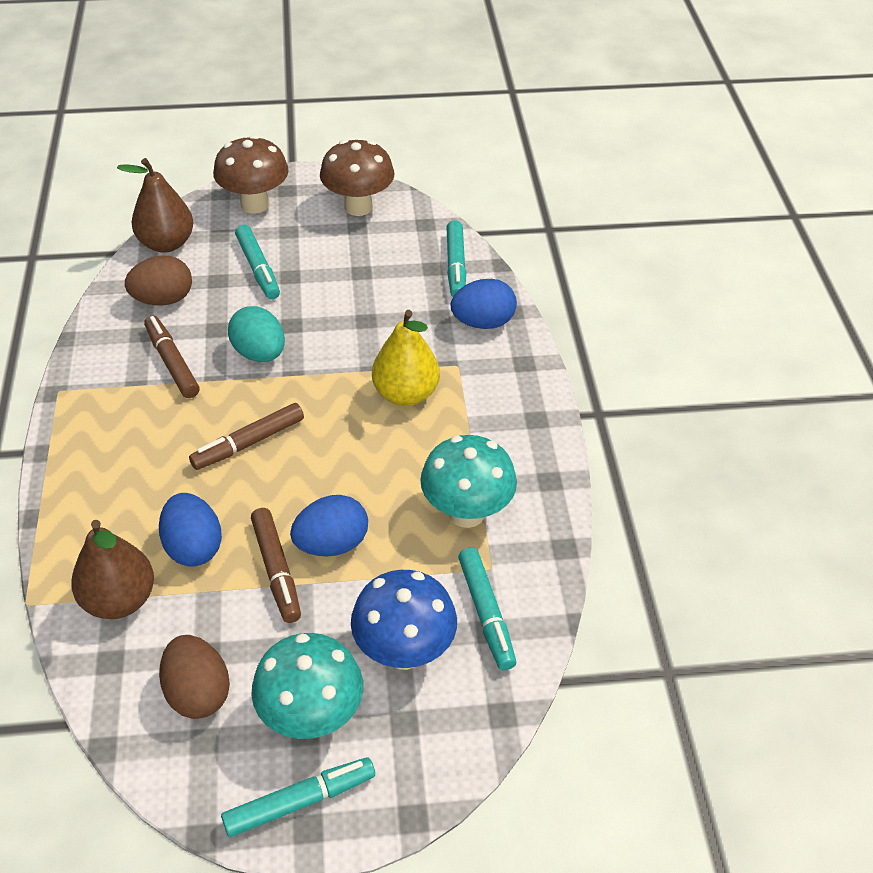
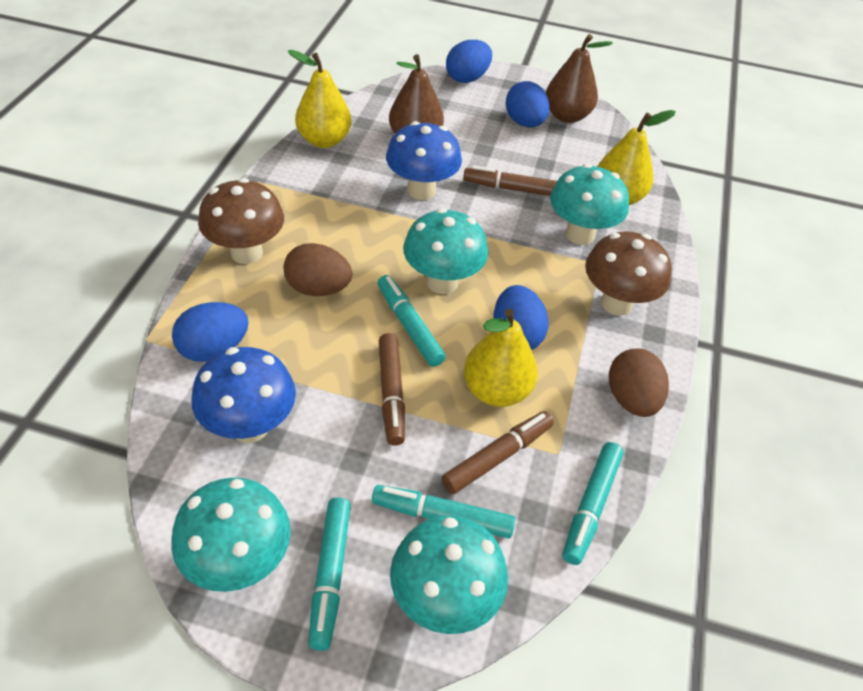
blue egg: 3 -> 4
blue mushroom: 1 -> 2
turquoise egg: 1 -> 0
turquoise mushroom: 2 -> 4
yellow pear: 1 -> 3

